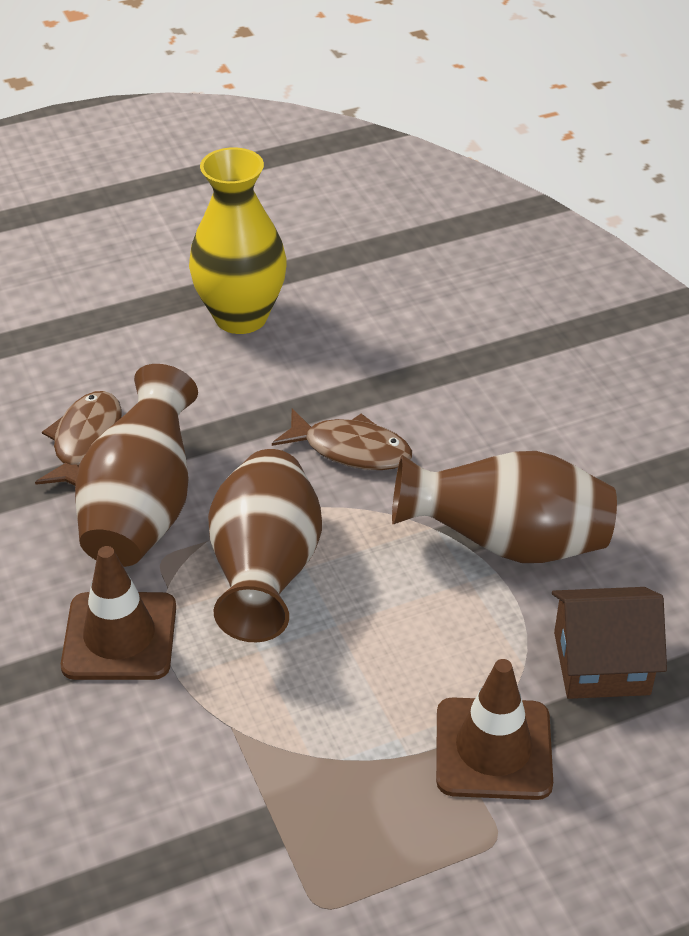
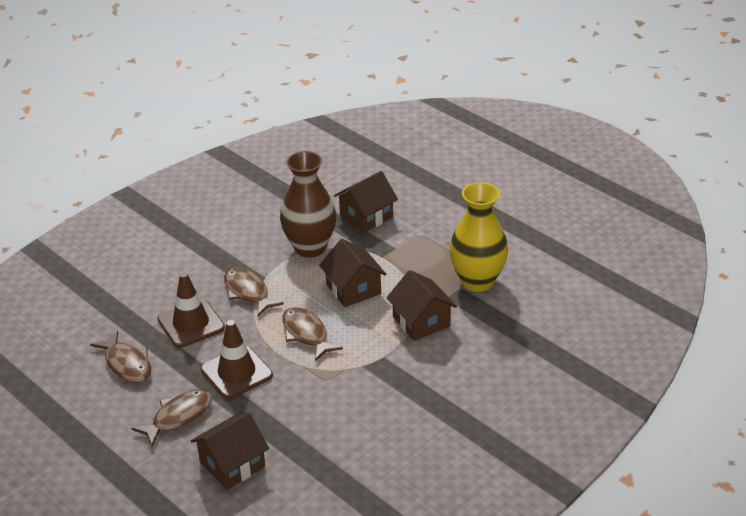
brown fish: 2 -> 4
brown house: 1 -> 4
brown vase: 3 -> 1

